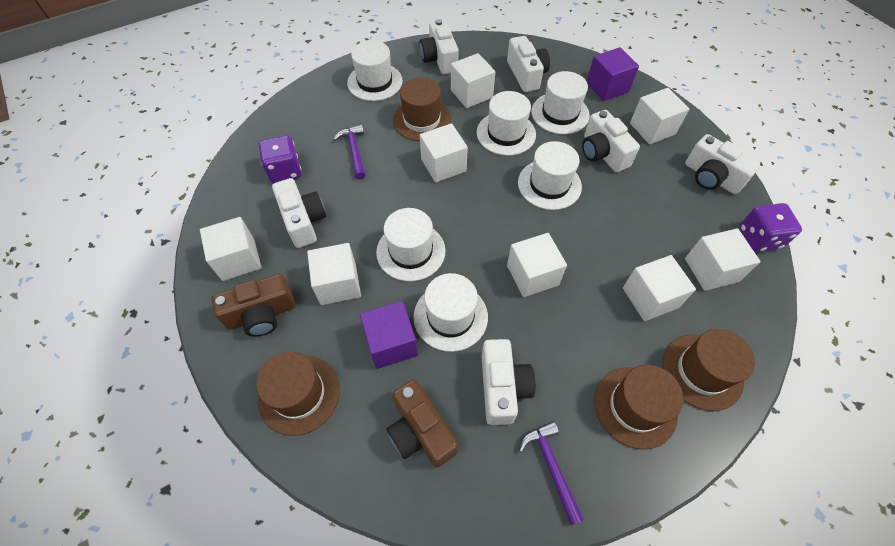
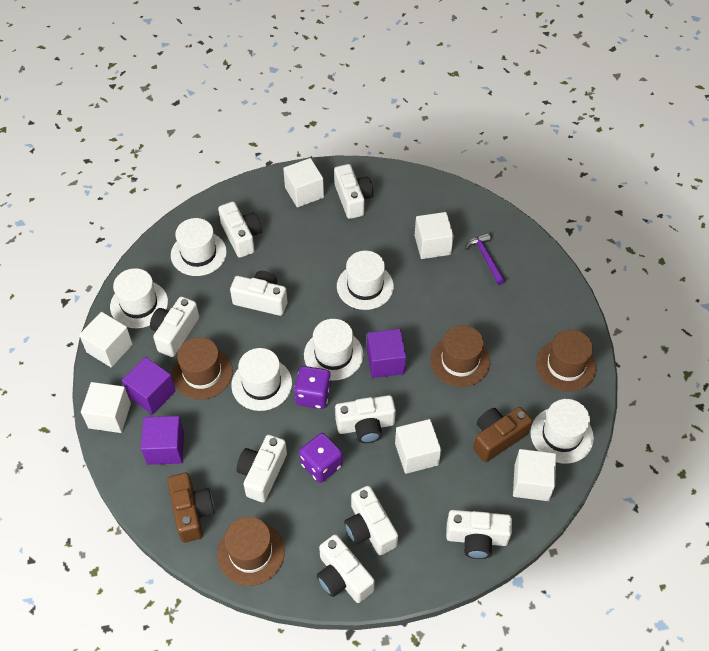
purple cube: 2 -> 3
purple hammer: 2 -> 1
white camera: 6 -> 9
white cube: 8 -> 6

